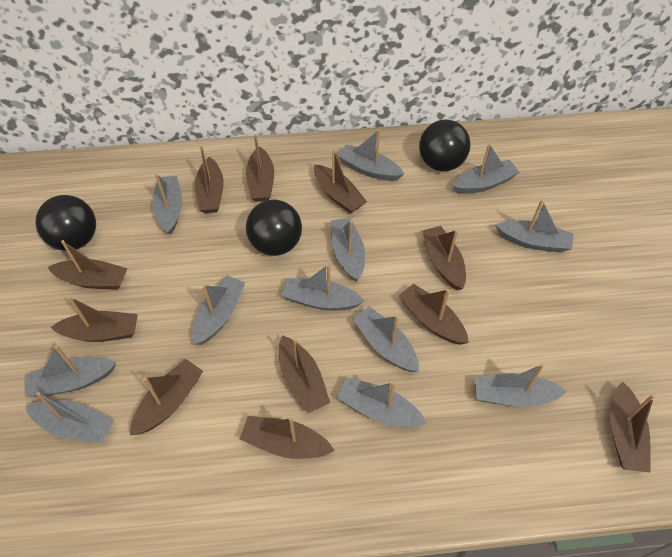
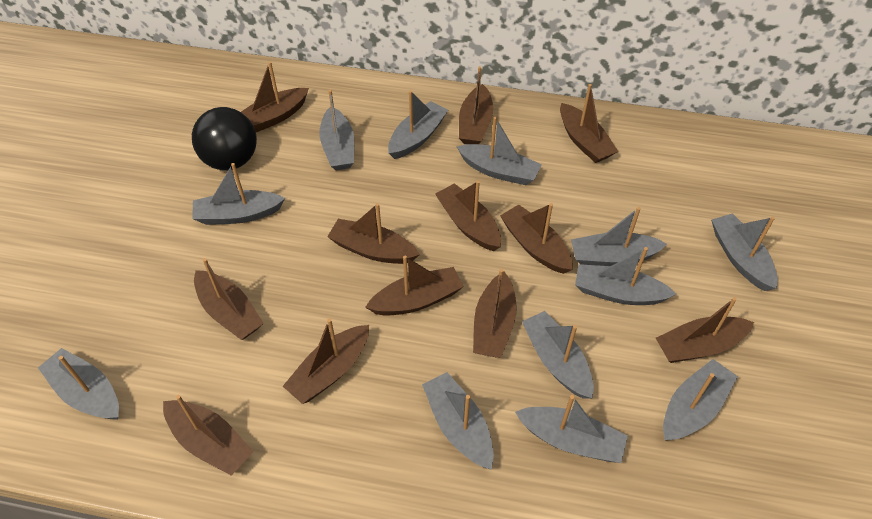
black ball: 3 -> 1
brown boat: 11 -> 12

